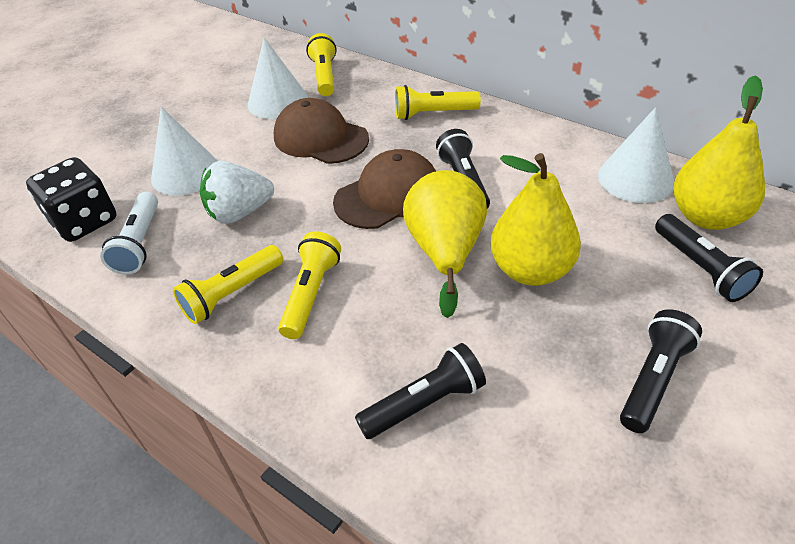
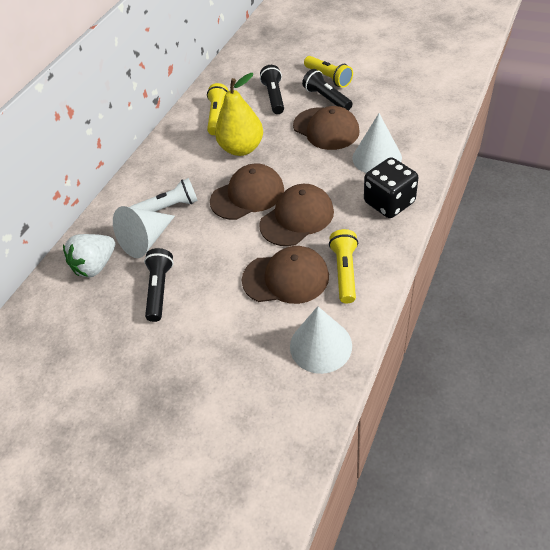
black flashlight: 4 -> 3
brown cap: 2 -> 4
yellow flashlight: 4 -> 3
yellow pear: 3 -> 1

